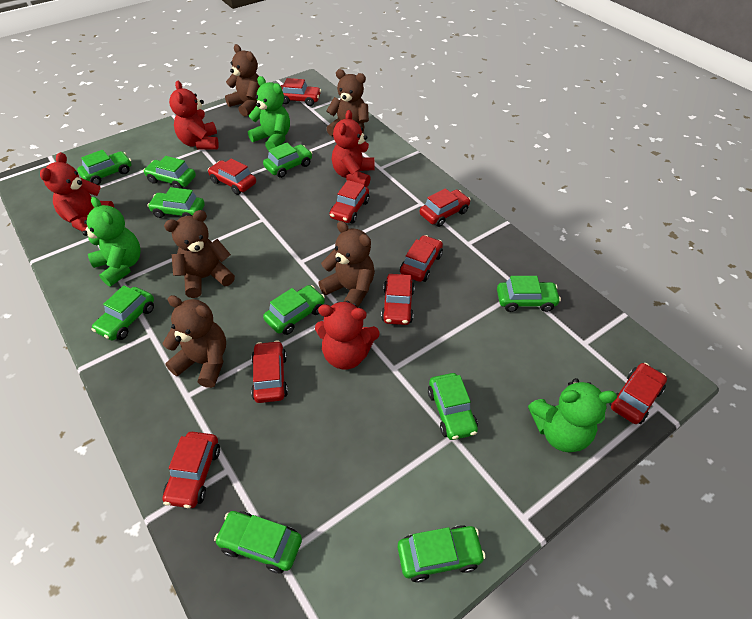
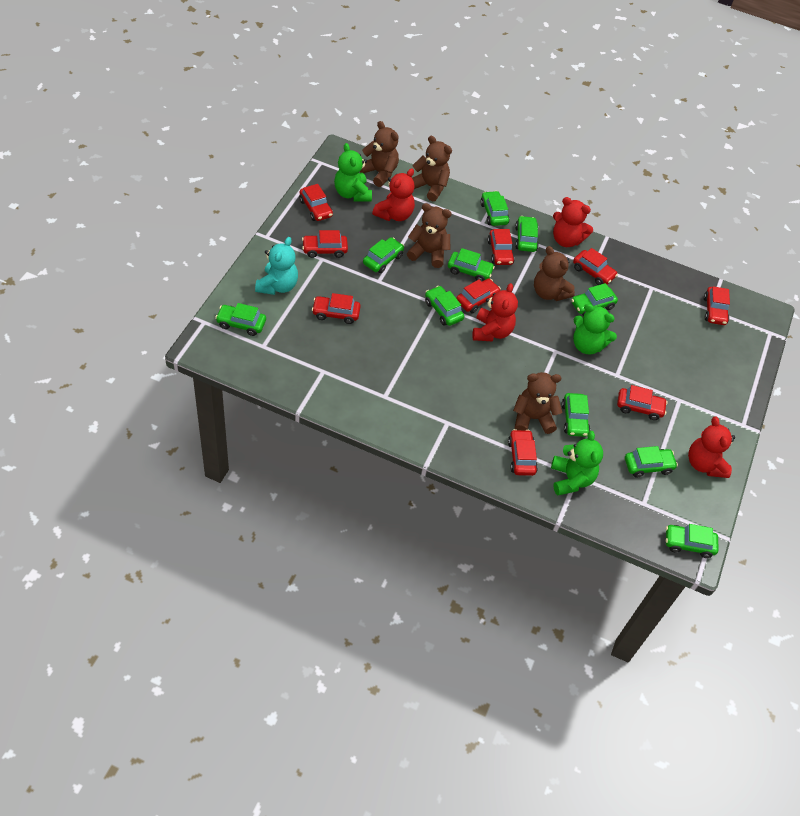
turquoise teddy bear: 0 -> 1

